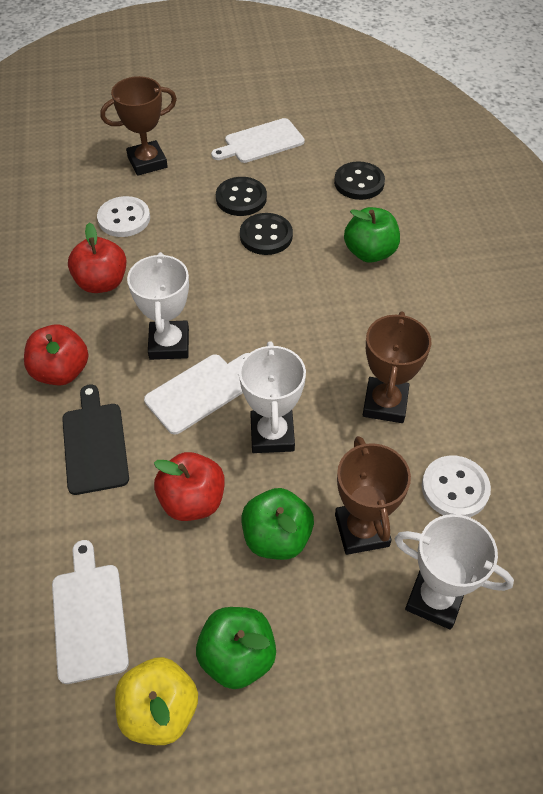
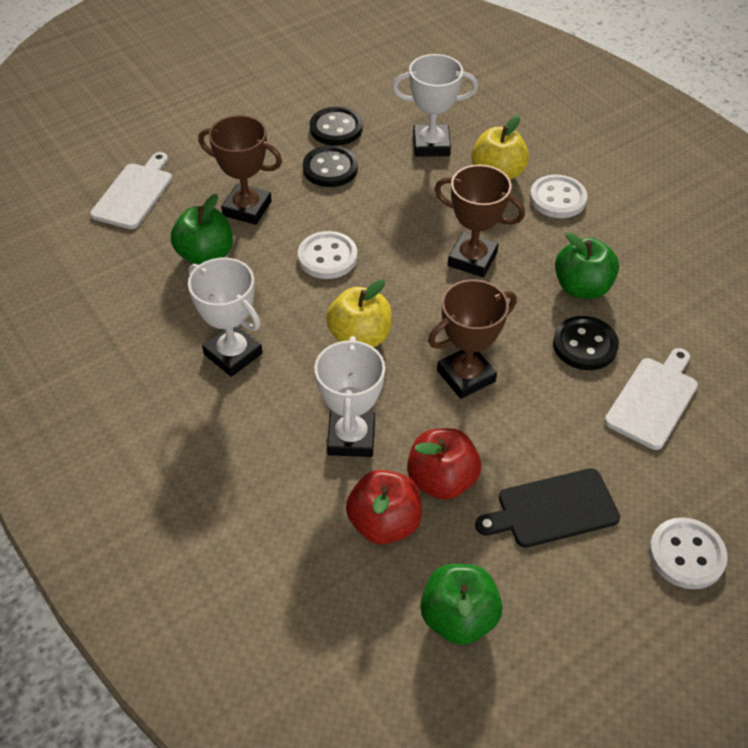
red apple: 3 -> 2
white button: 2 -> 3
white cutting board: 3 -> 2
yellow apple: 1 -> 2

